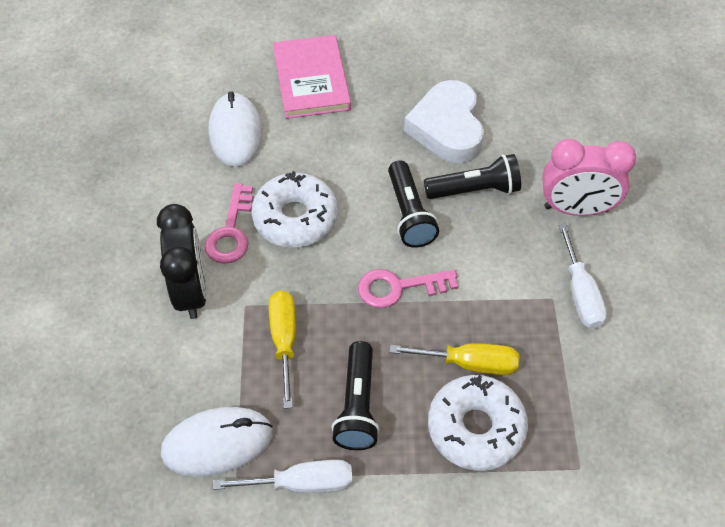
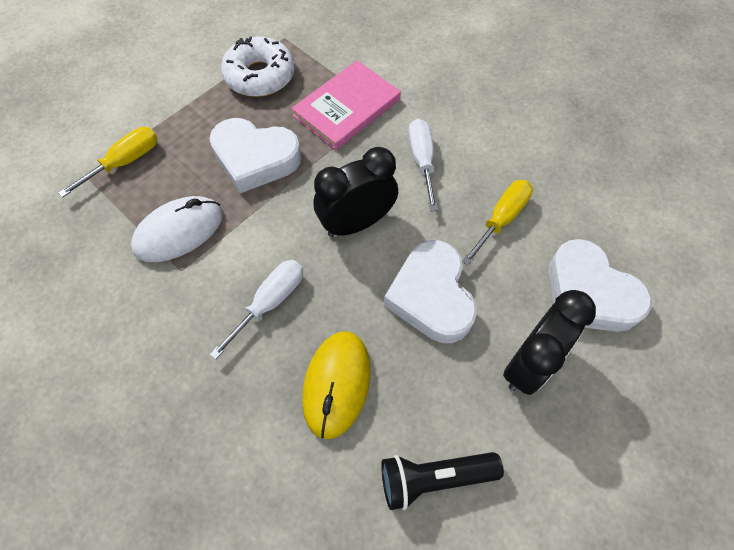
black clock: 1 -> 2
black flashlight: 3 -> 1
pink clock: 1 -> 0
pink key: 2 -> 0
white donut: 2 -> 1
white heart: 1 -> 3
white mouse: 2 -> 1
yellow mouse: 0 -> 1

